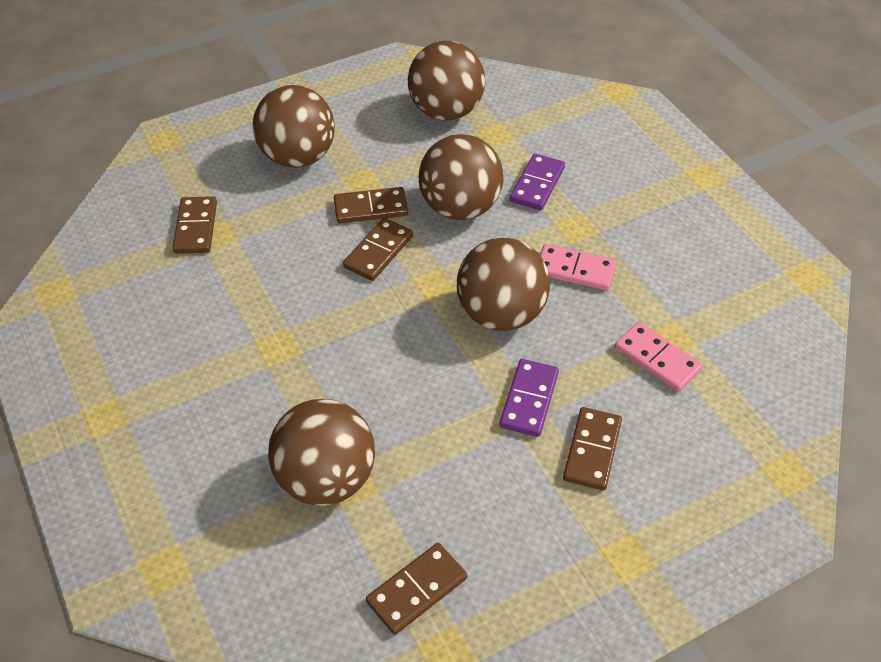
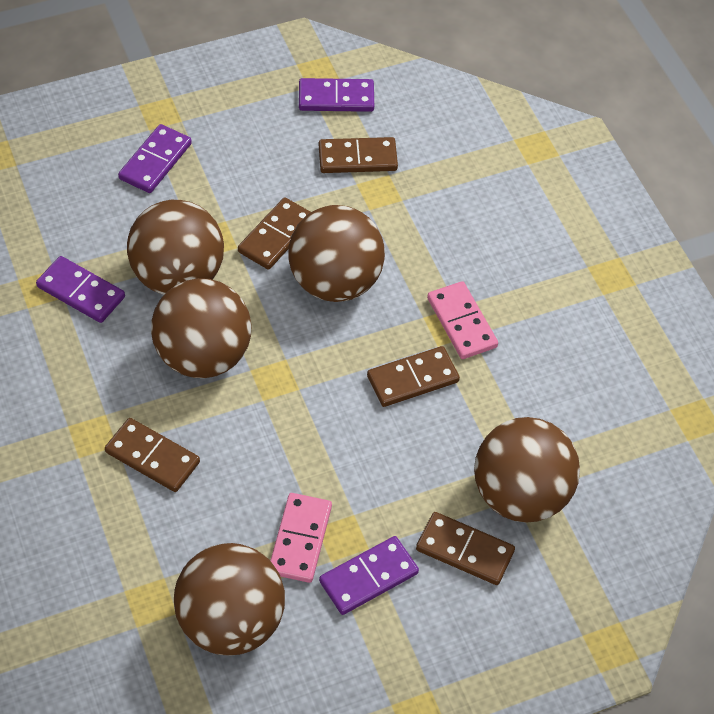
purple domino: 2 -> 4

